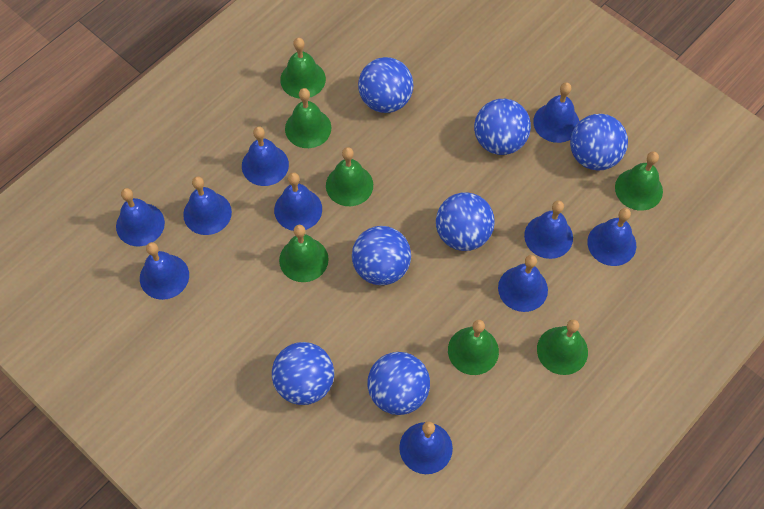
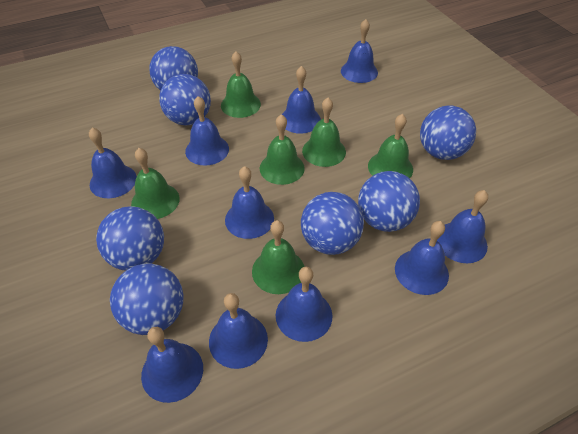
green bell: 7 -> 6

